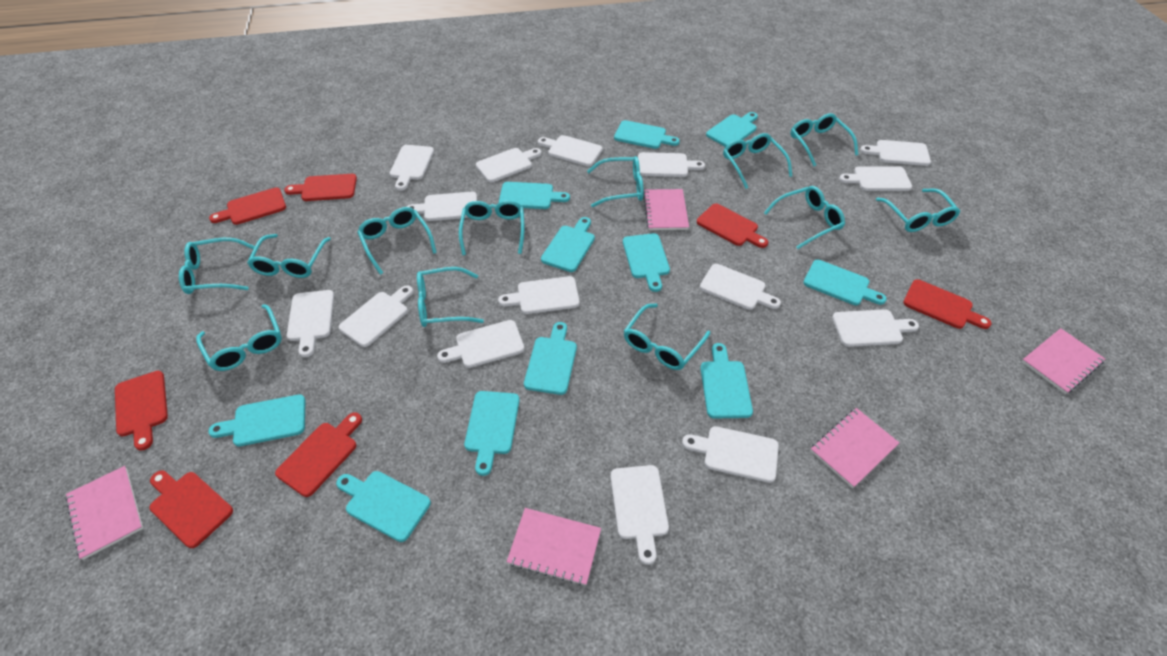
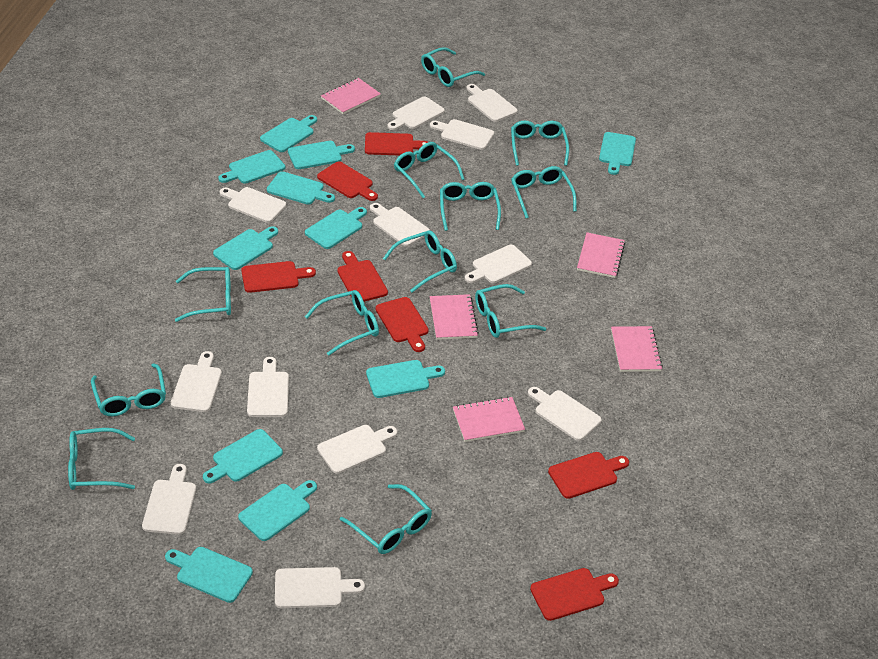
white cutting board: 15 -> 12

